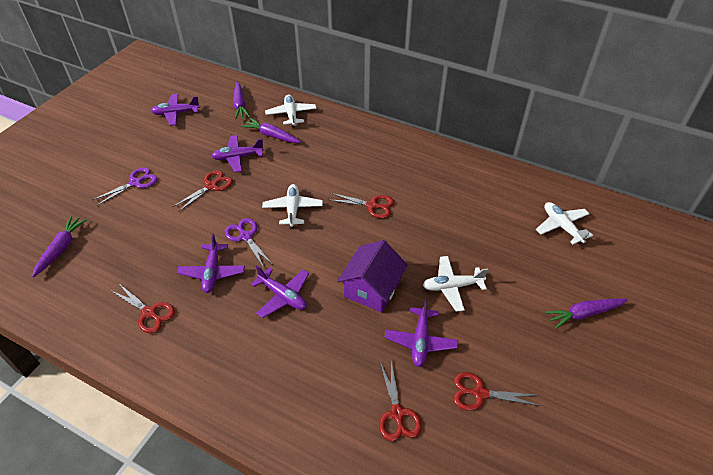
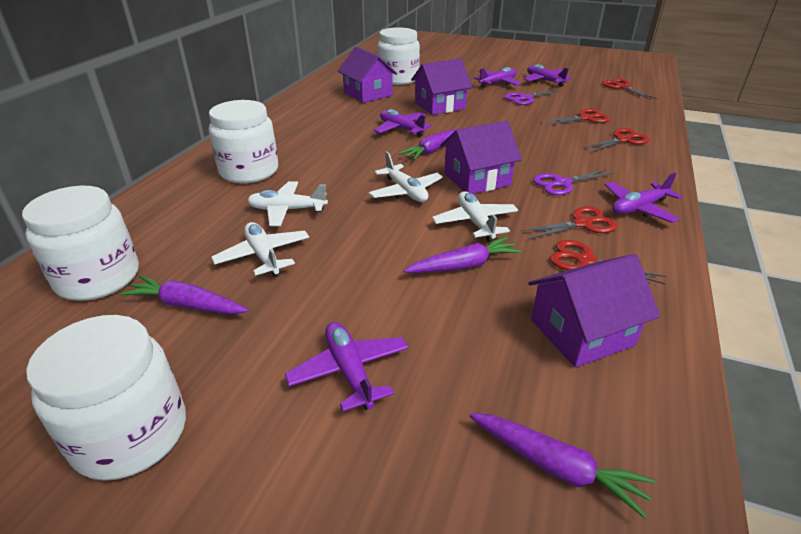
purple house: 1 -> 4
white jar: 0 -> 4

